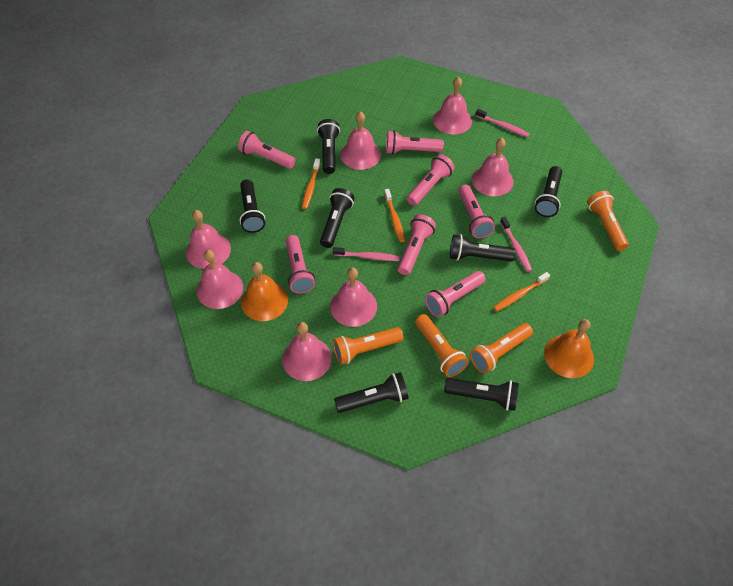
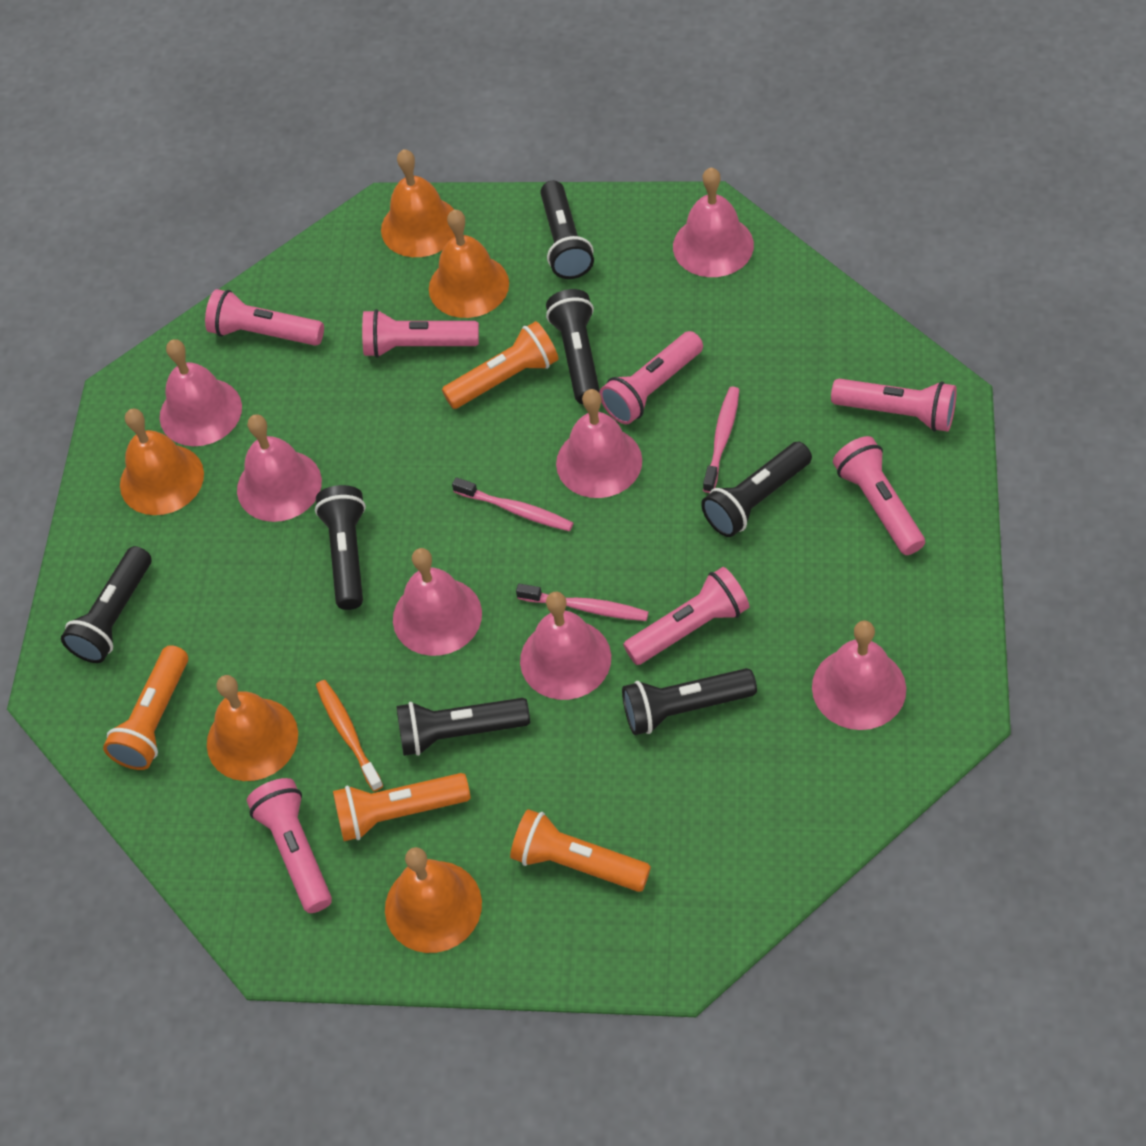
orange bell: 2 -> 5
orange toothbrush: 3 -> 1

